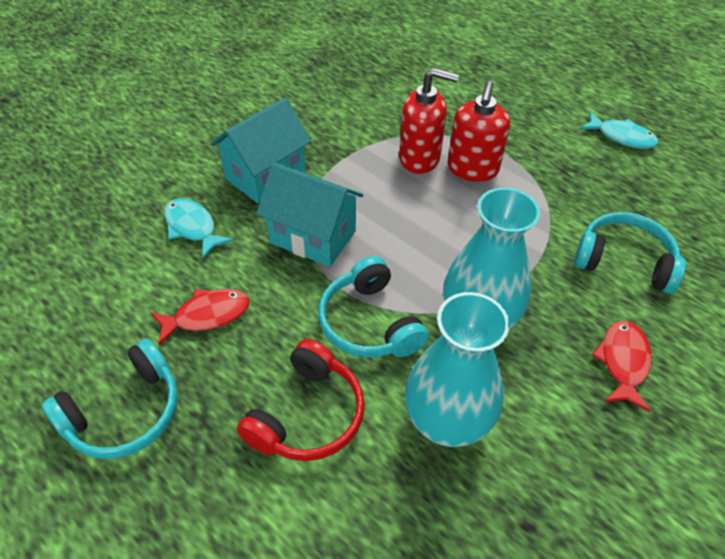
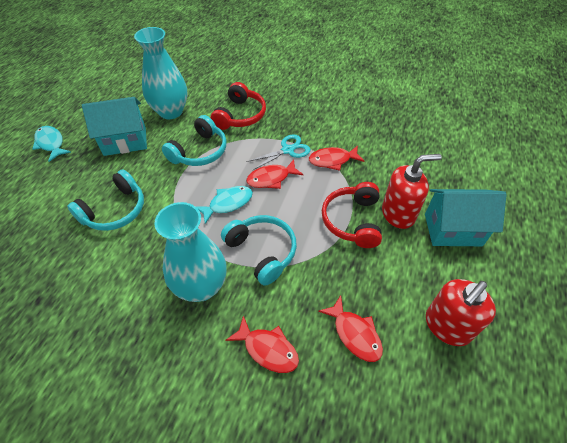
red fish: 2 -> 4
red headphones: 1 -> 2
turquoise scissors: 0 -> 1

